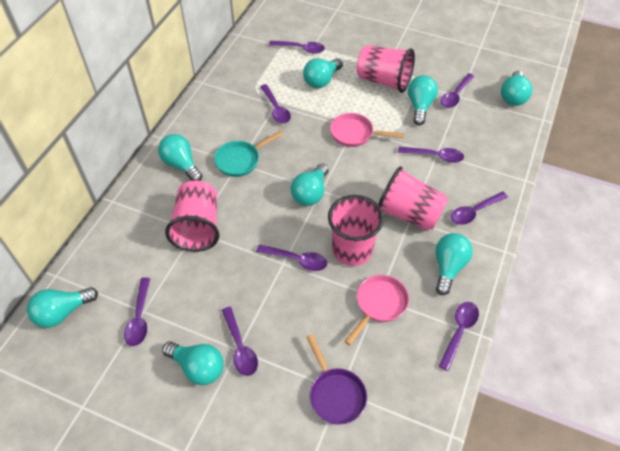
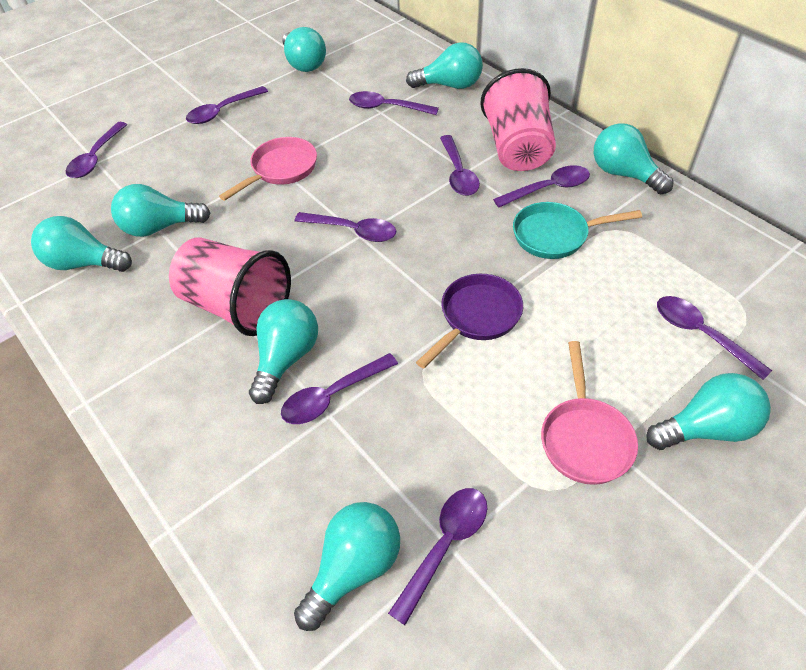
pink cup: 4 -> 2

